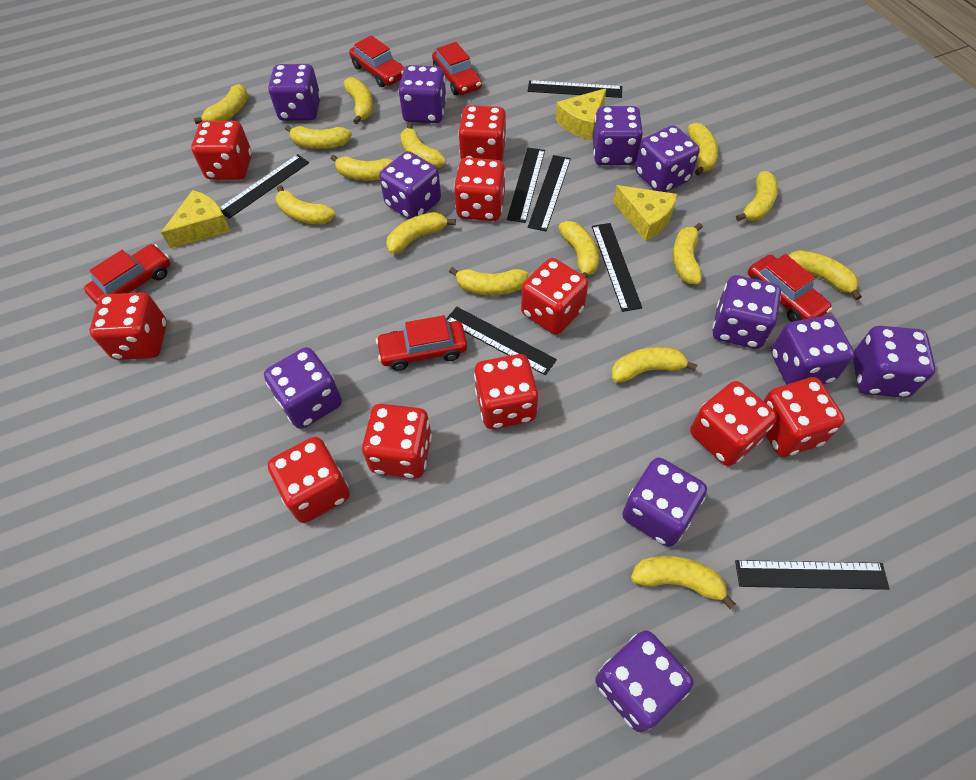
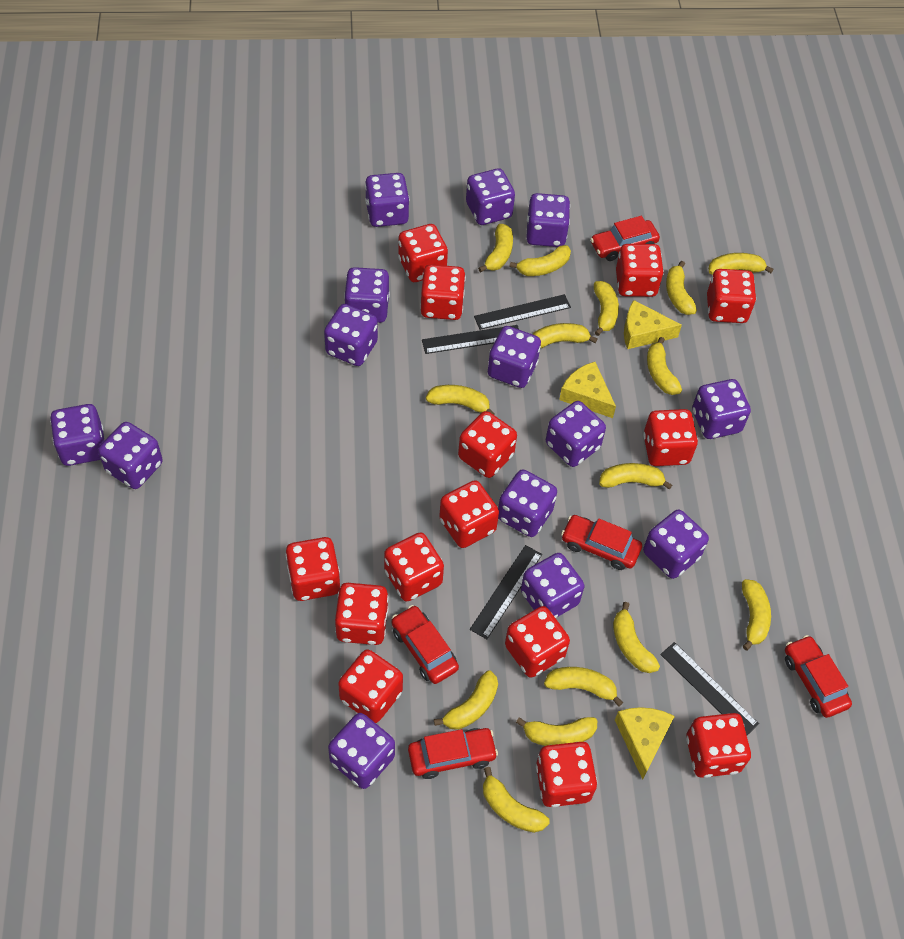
black ruler: 7 -> 4
purple dice: 11 -> 14
red dice: 10 -> 14

